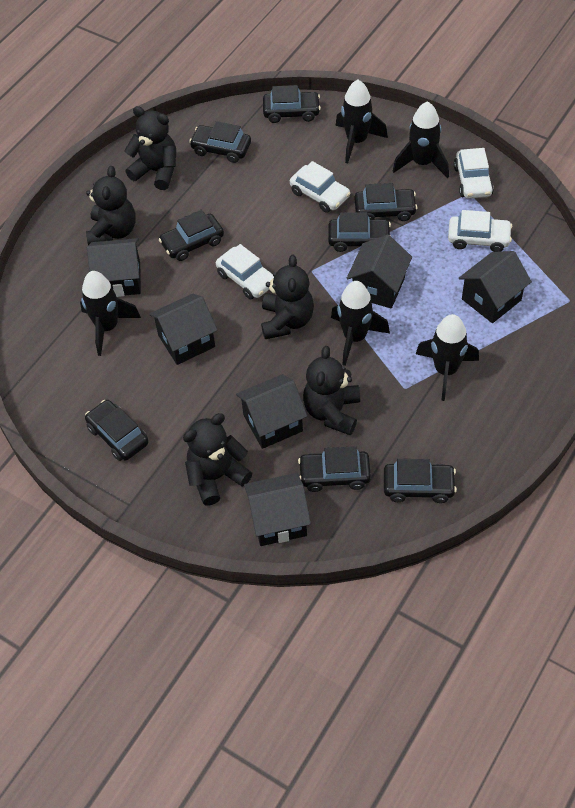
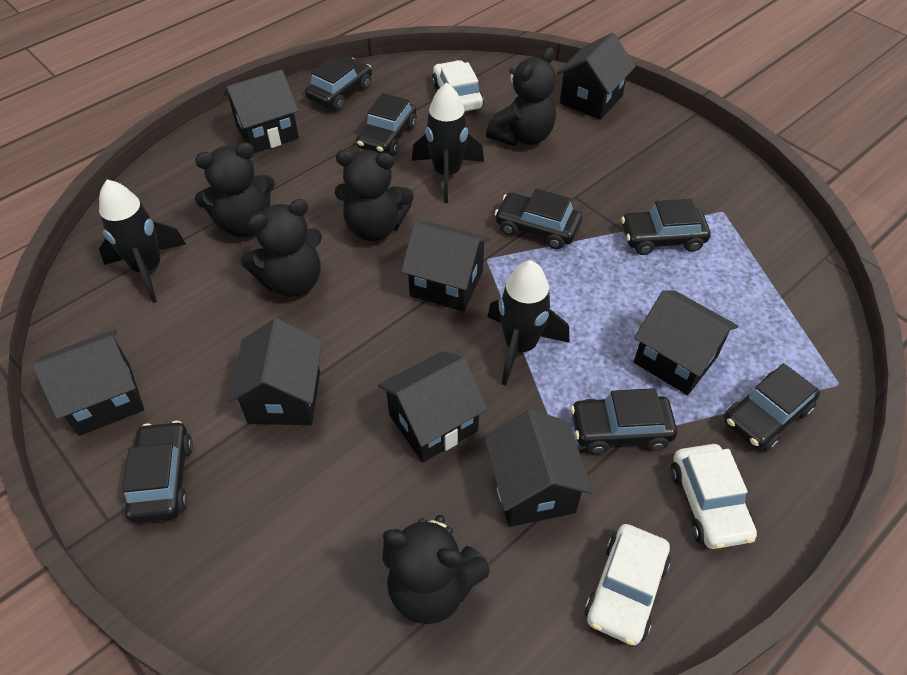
black car: 8 -> 7
black house: 6 -> 8
black rocket: 5 -> 3
white car: 4 -> 3

